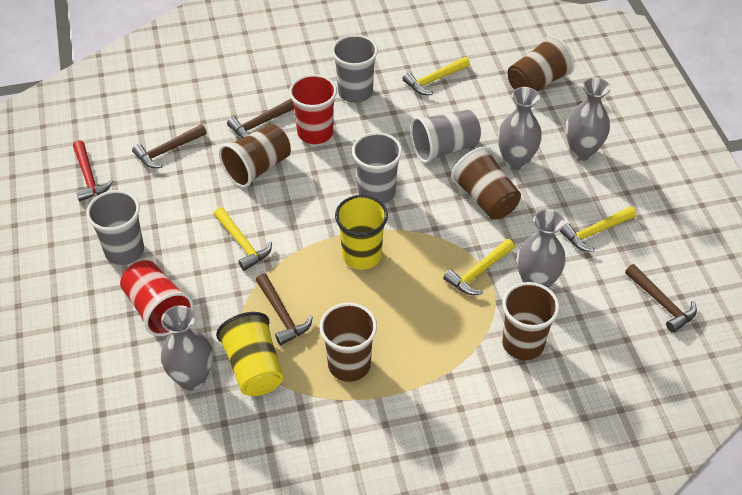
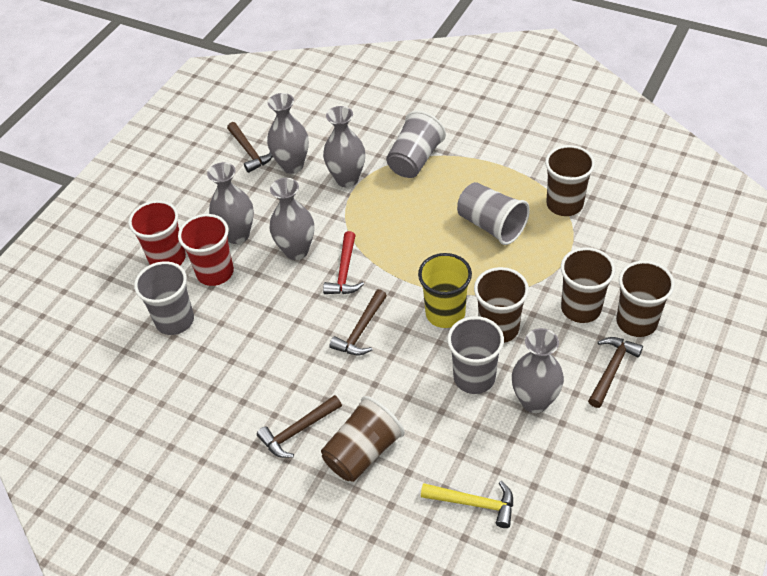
grey vase: 4 -> 5
yellow cup: 2 -> 1
yellow hammer: 4 -> 1

